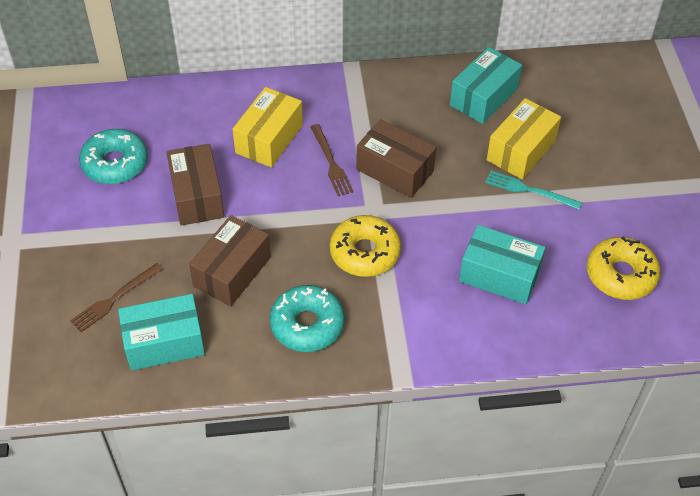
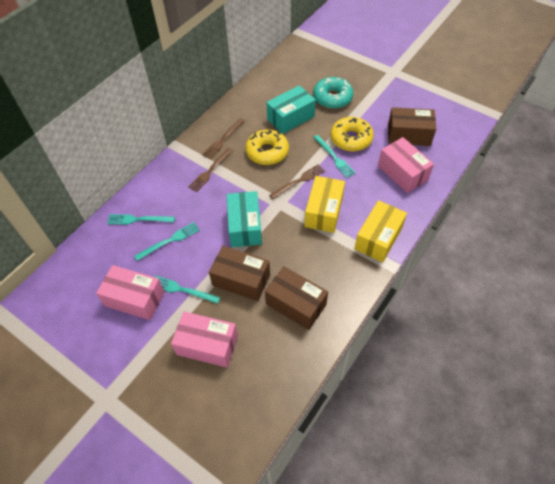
brown fork: 2 -> 3
pink box: 0 -> 3
turquoise box: 3 -> 2
turquoise donut: 2 -> 1
turquoise fork: 1 -> 4

